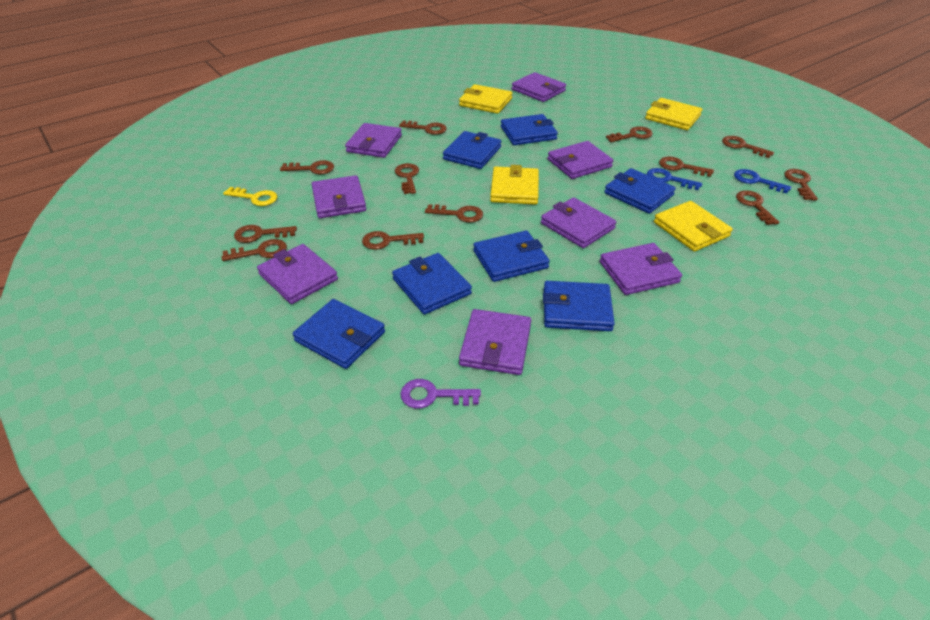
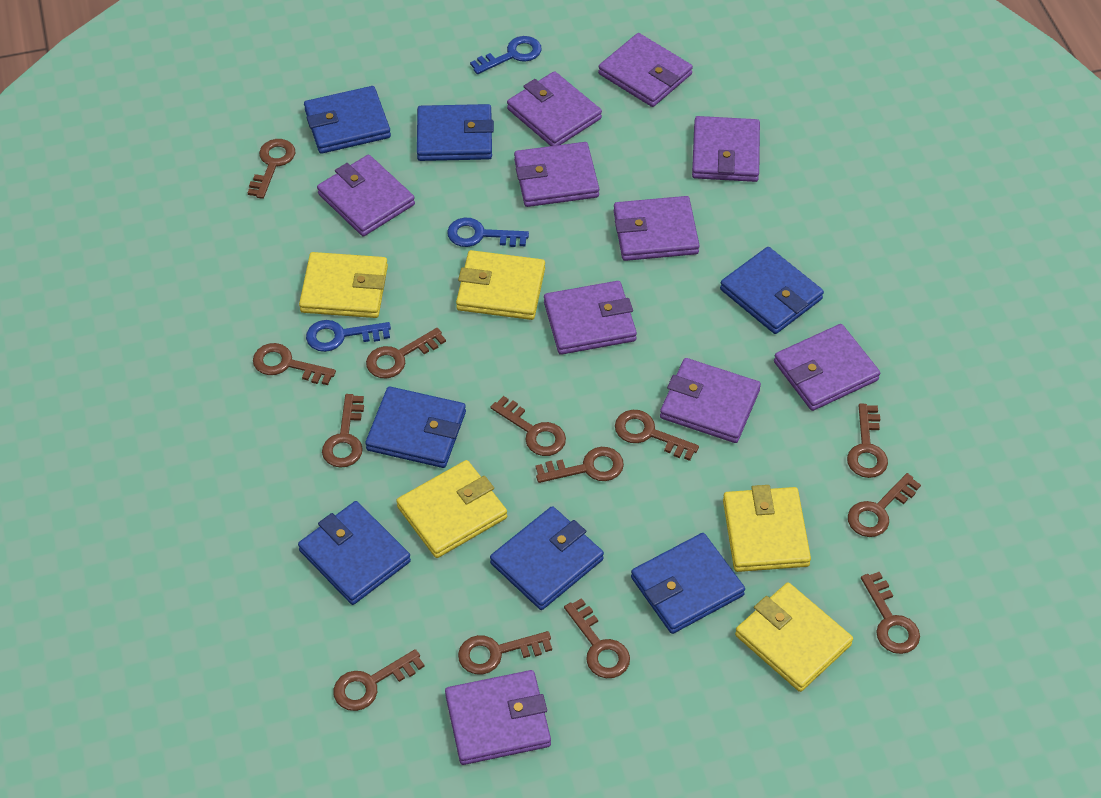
blue key: 2 -> 3
brown key: 12 -> 13
purple key: 1 -> 0
purple wallet: 8 -> 10
yellow key: 1 -> 0
yellow wallet: 4 -> 5

